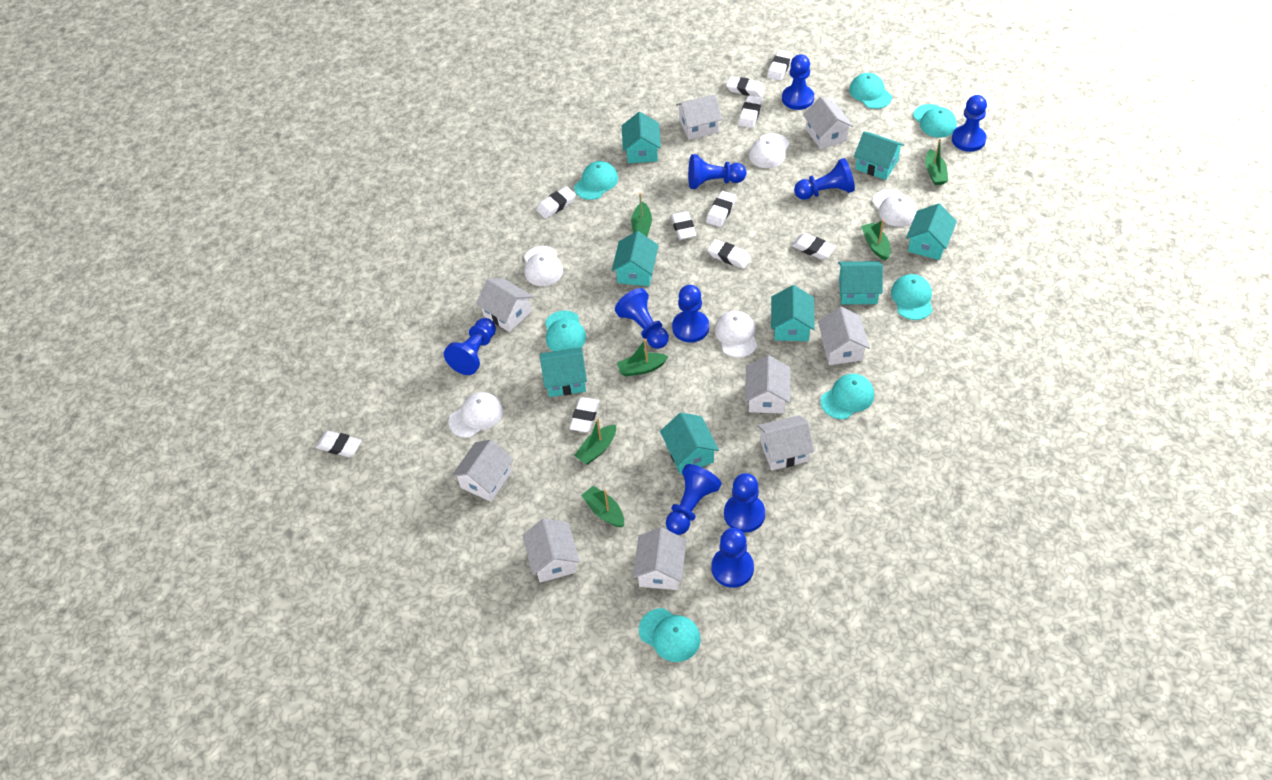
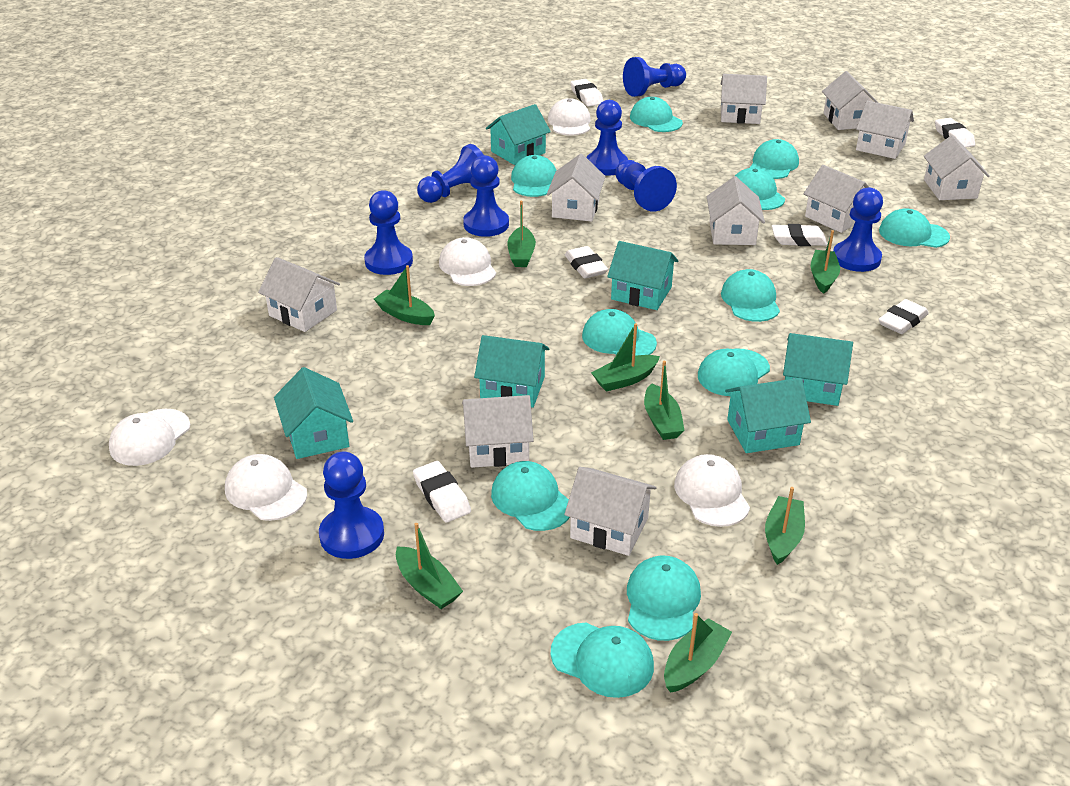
blue pawn: 10 -> 8
green boat: 6 -> 8
turquoise cap: 7 -> 11
turquoise house: 8 -> 6
white eraser: 10 -> 6
white house: 9 -> 10

